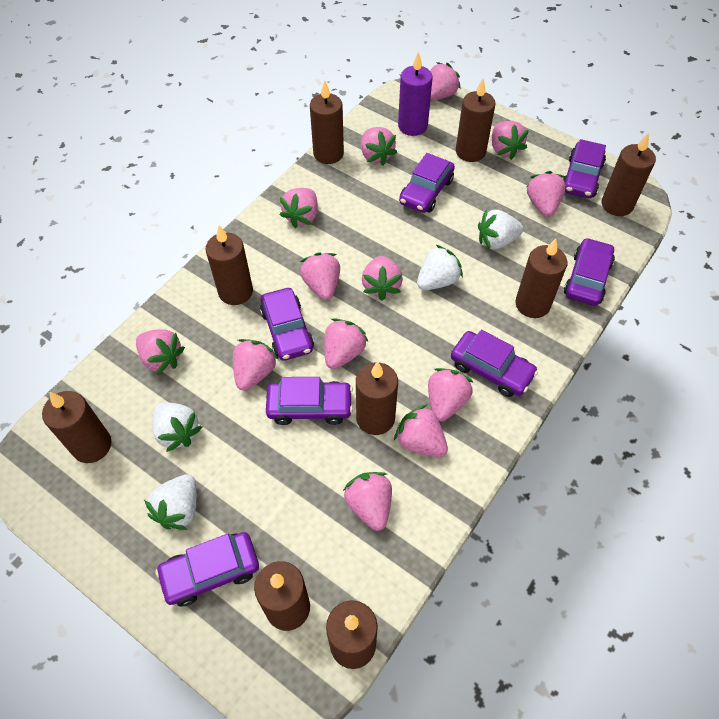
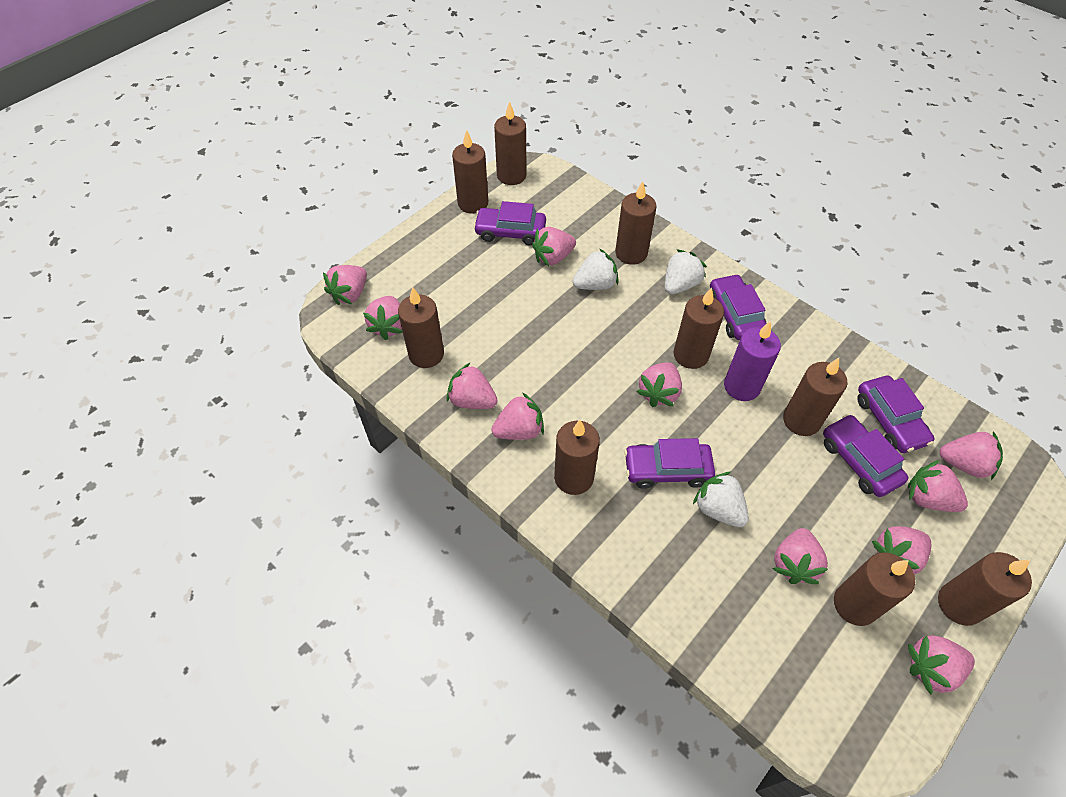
pink strawberry: 13 -> 11
purple car: 7 -> 5
white strawberry: 4 -> 3

